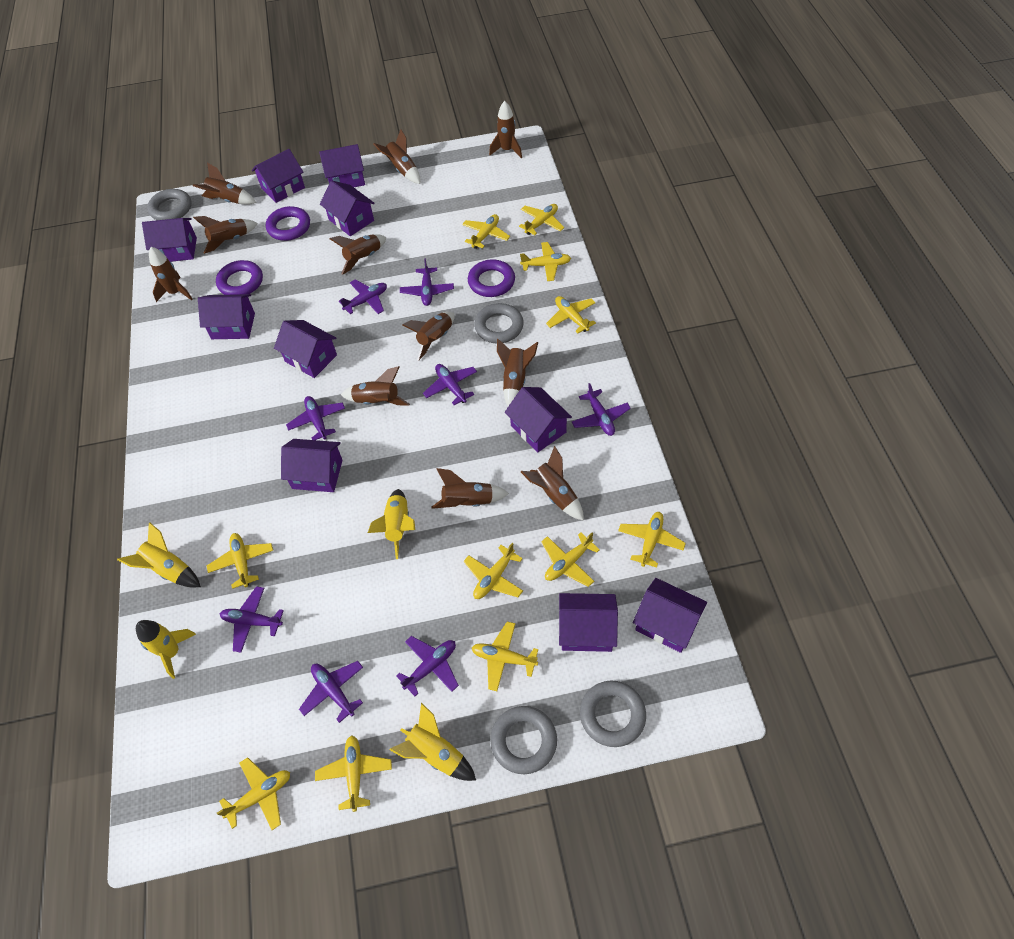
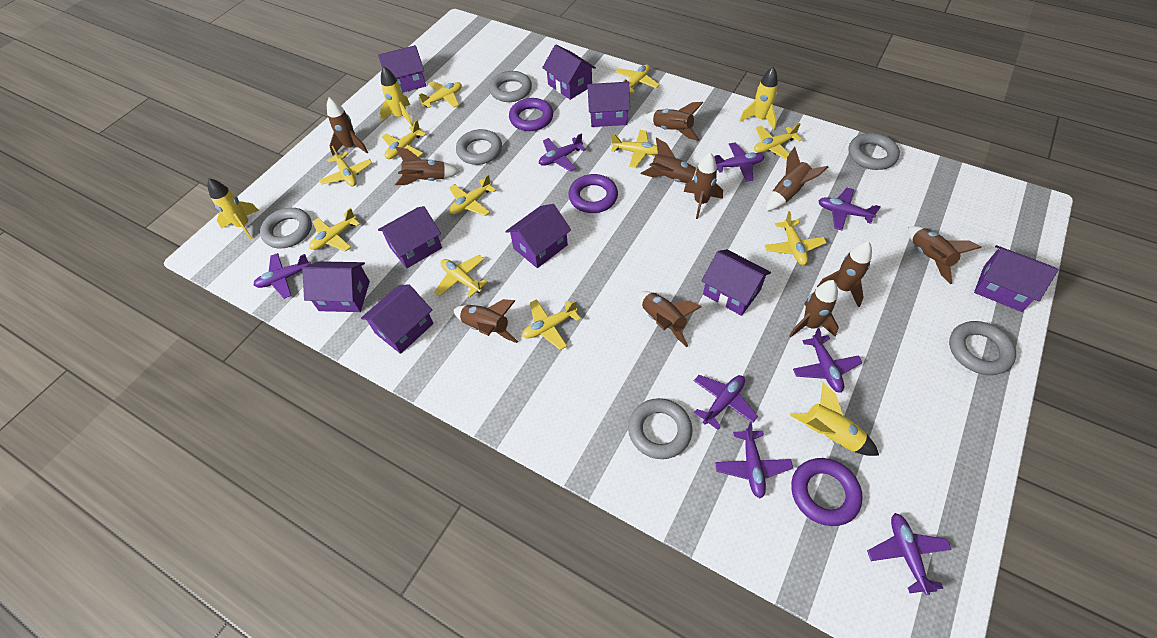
grey ring: 4 -> 6
purple house: 10 -> 9

